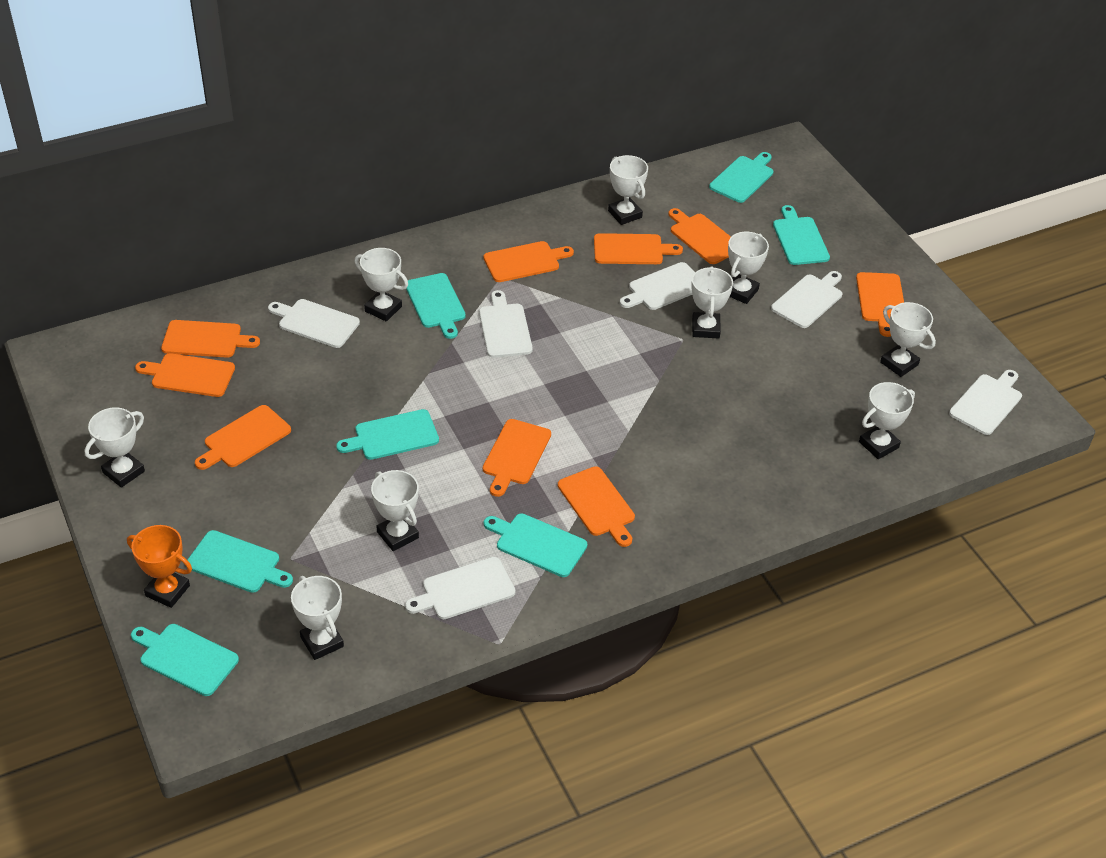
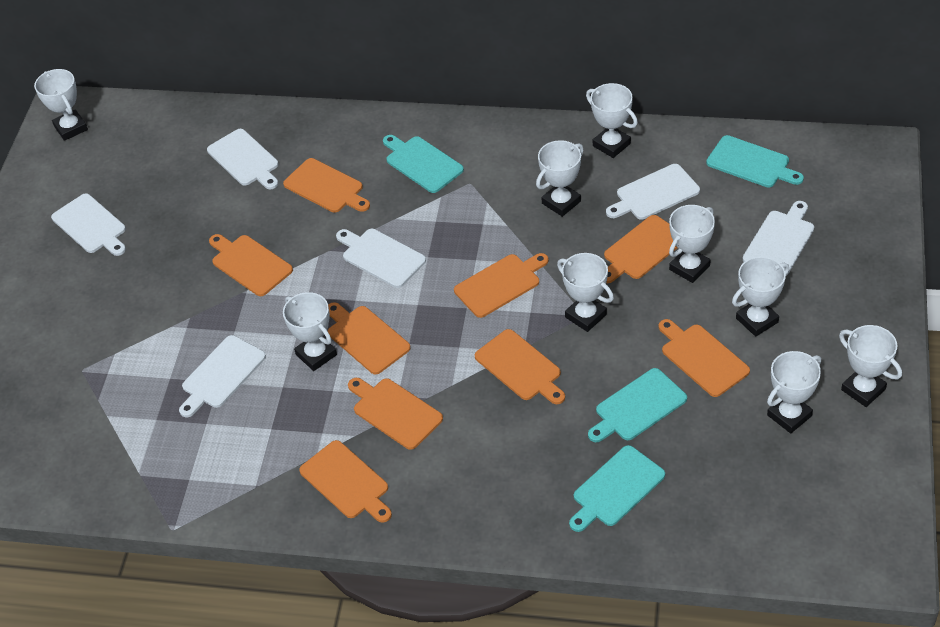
orange trophy: 1 -> 0
turquoise cutting board: 7 -> 4

